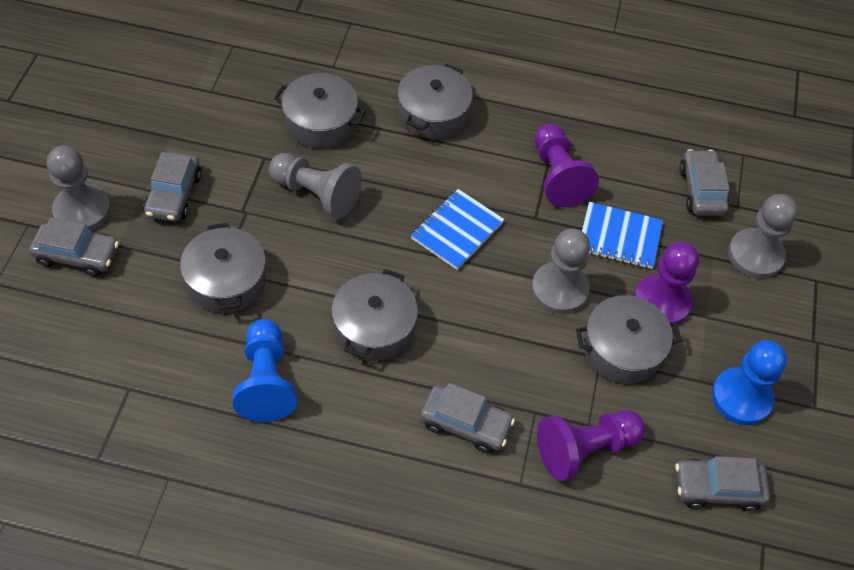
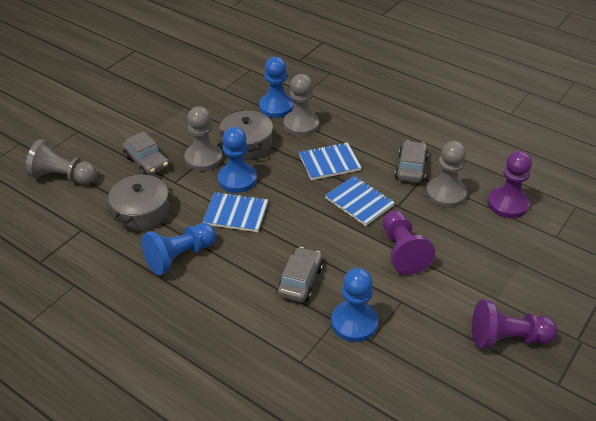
blue notebook: 2 -> 3
blue pawn: 2 -> 4
grey car: 5 -> 3
grey pot: 5 -> 2

